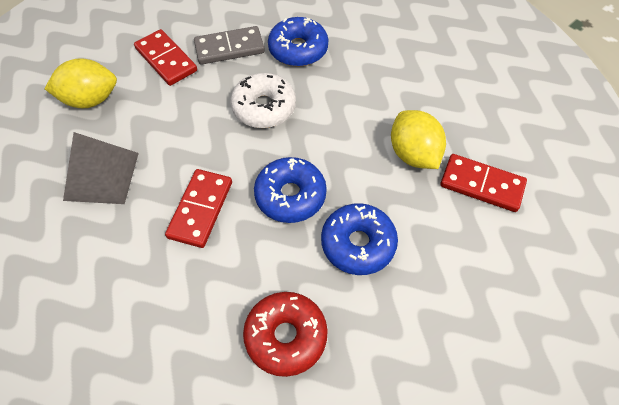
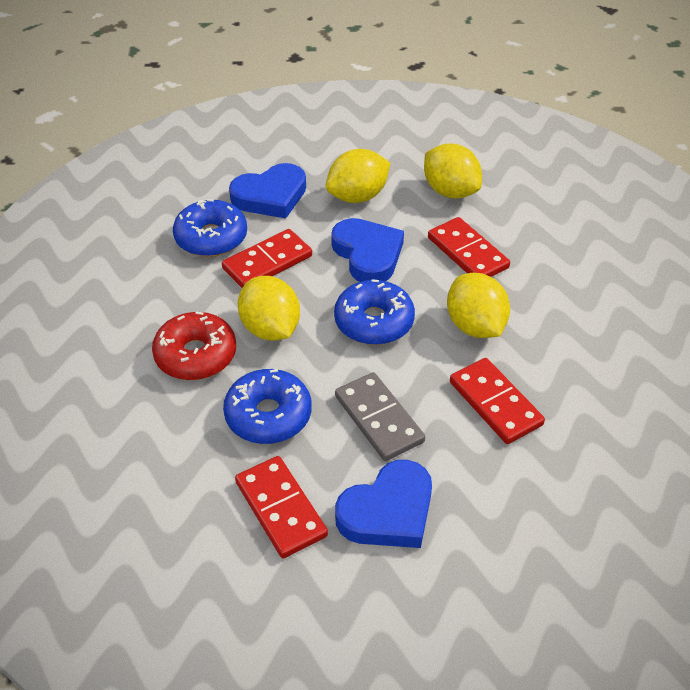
blue heart: 0 -> 3
grey pyramid: 1 -> 0
red domino: 3 -> 4
white donut: 1 -> 0
yellow lemon: 2 -> 4

